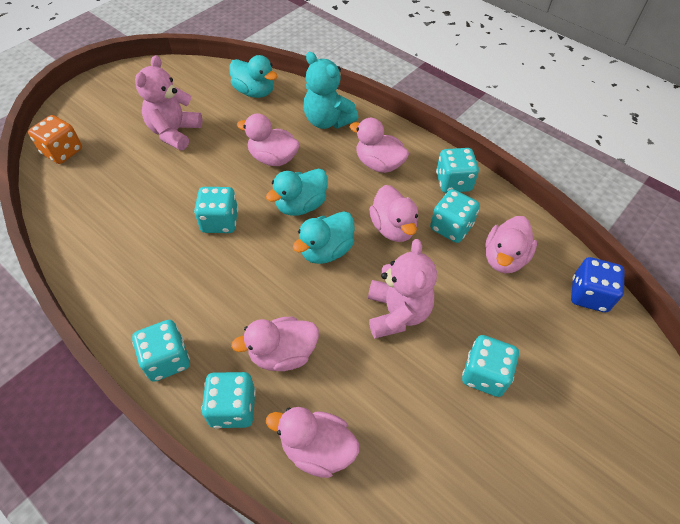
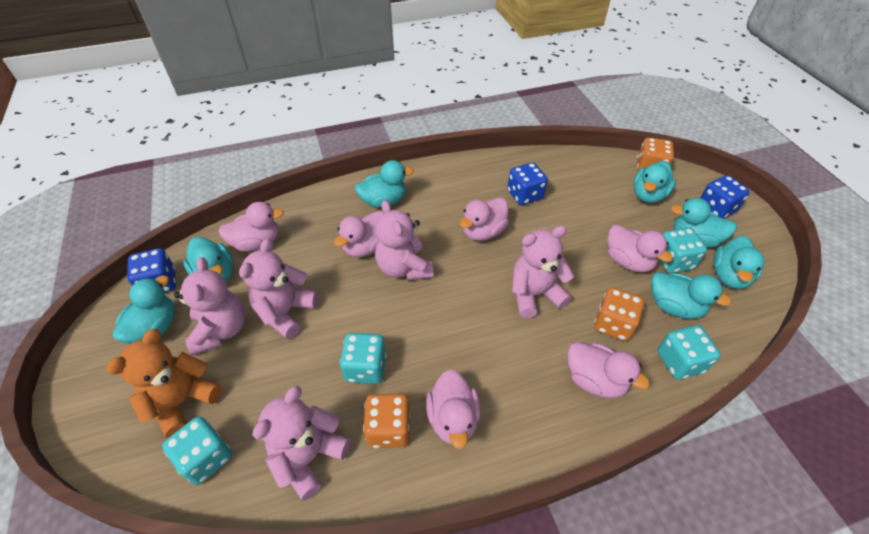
blue dice: 1 -> 3
orange dice: 1 -> 3
orange teddy bear: 0 -> 1
pink teddy bear: 2 -> 5
turquoise dice: 6 -> 4
turquoise duck: 3 -> 7
turquoise teddy bear: 1 -> 0

